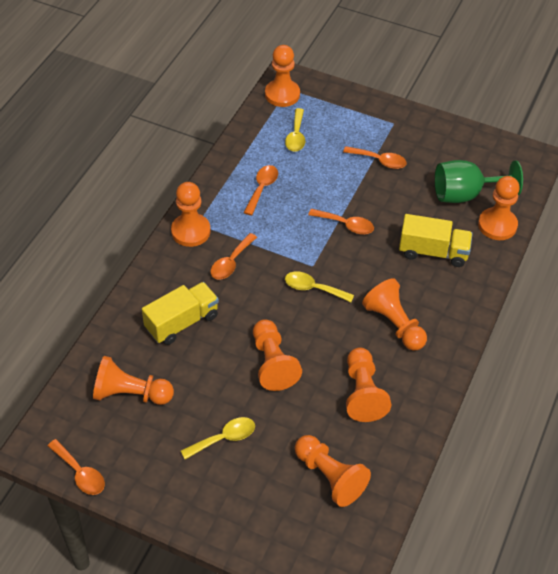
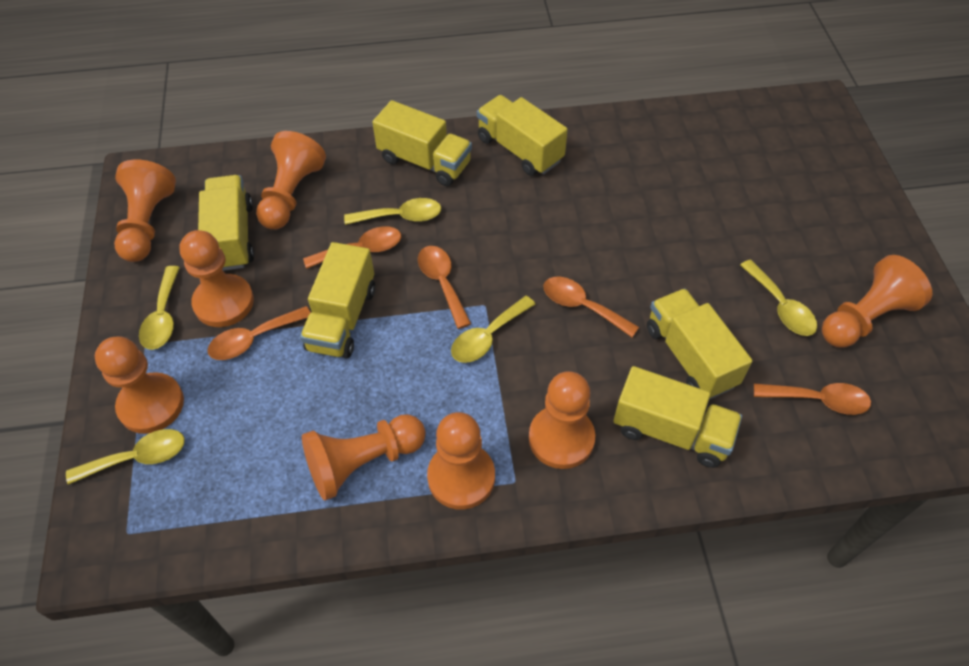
green goblet: 1 -> 0
yellow spoon: 3 -> 5
yellow truck: 2 -> 6

